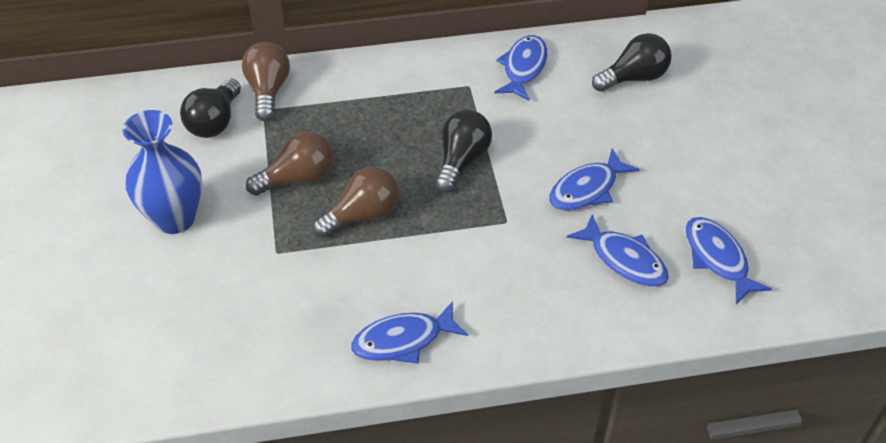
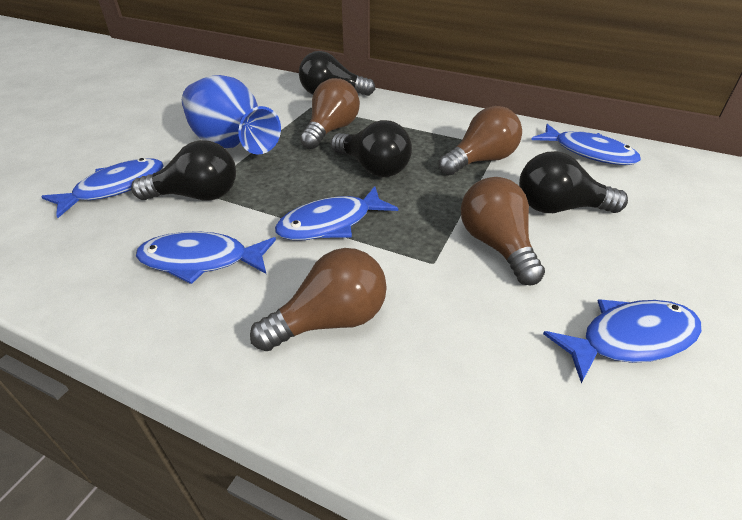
black light bulb: 3 -> 4
brown light bulb: 3 -> 4

